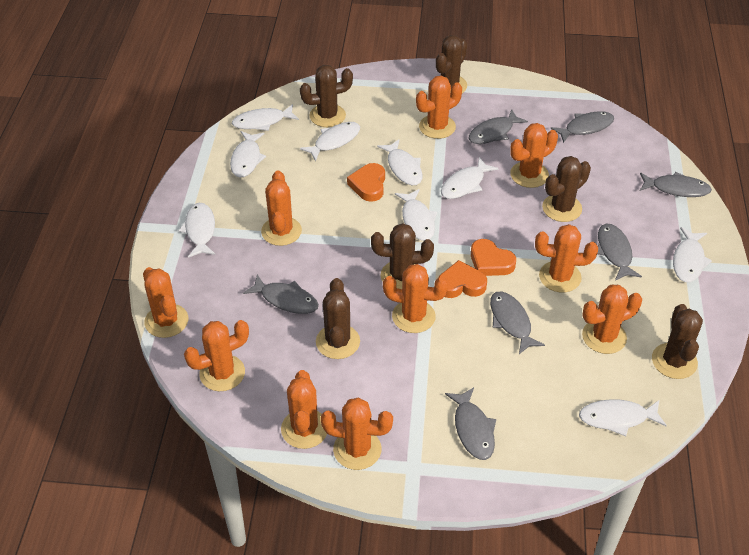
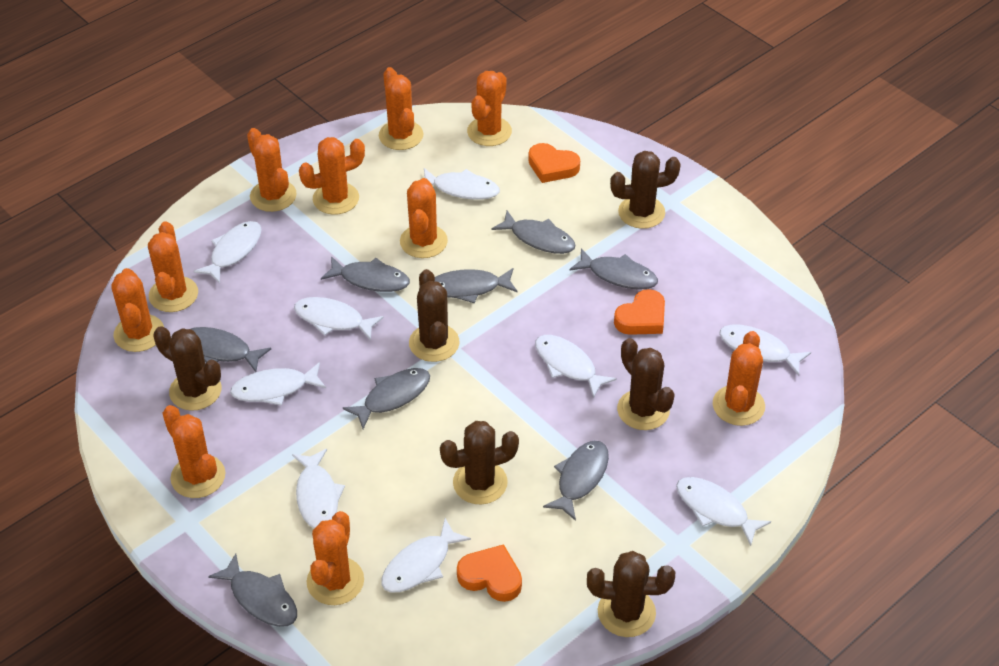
grey fish: 7 -> 8

